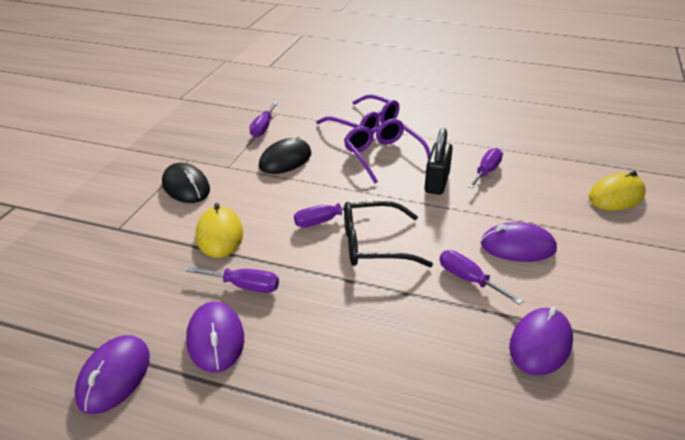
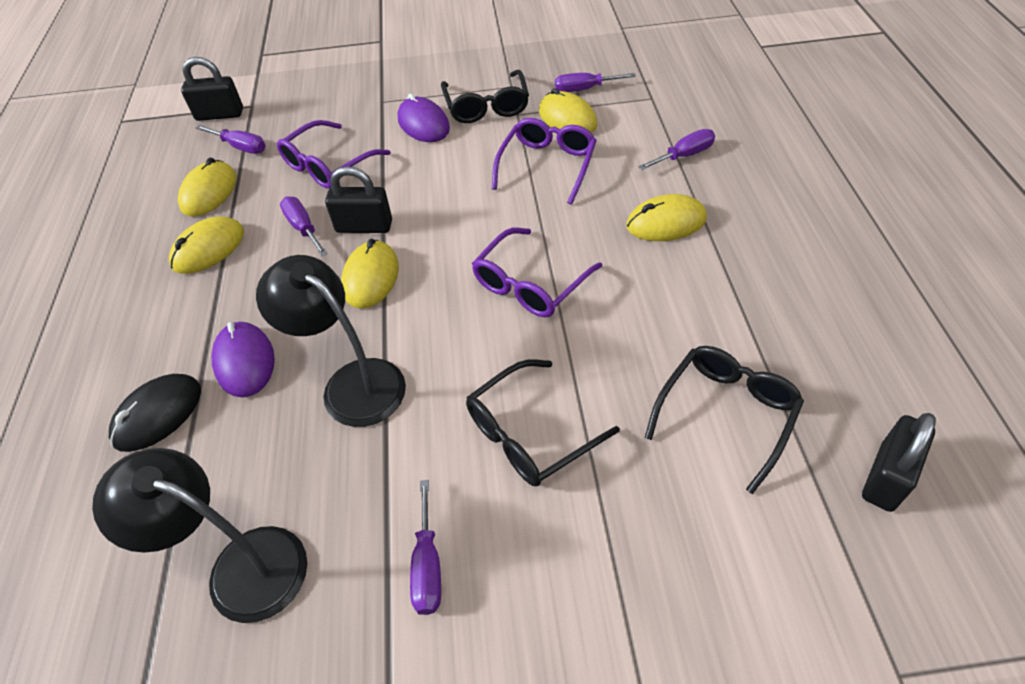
black glasses: 1 -> 3
black lamp: 0 -> 2
black mouse: 2 -> 1
black padlock: 1 -> 3
purple glasses: 2 -> 3
purple mouse: 4 -> 2
yellow mouse: 2 -> 5

